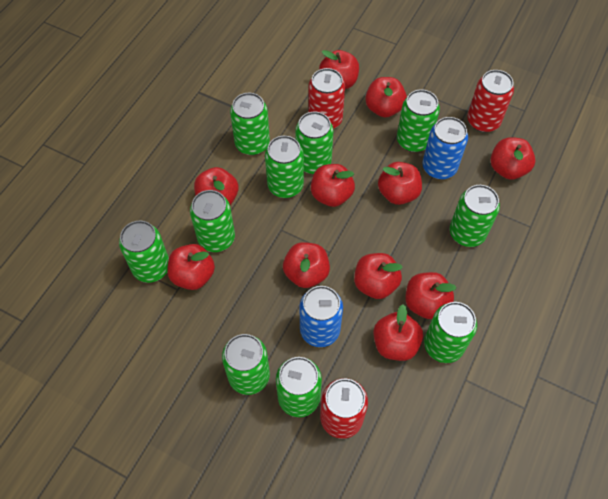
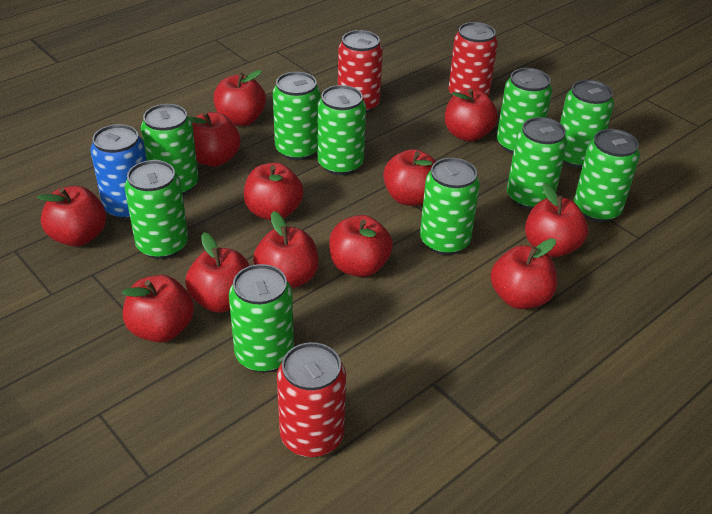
blue can: 2 -> 1
red apple: 11 -> 12

